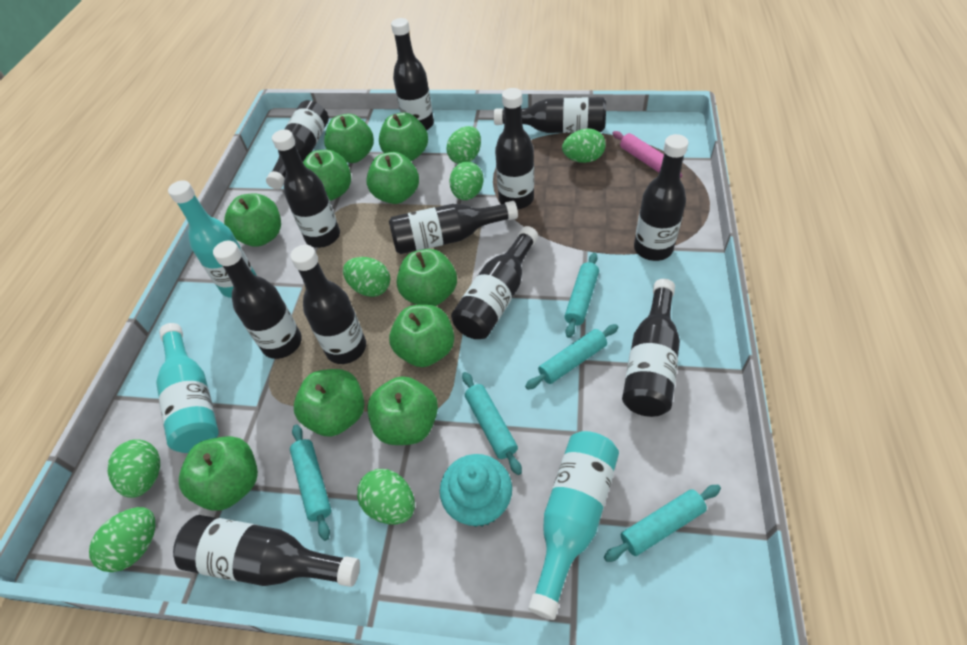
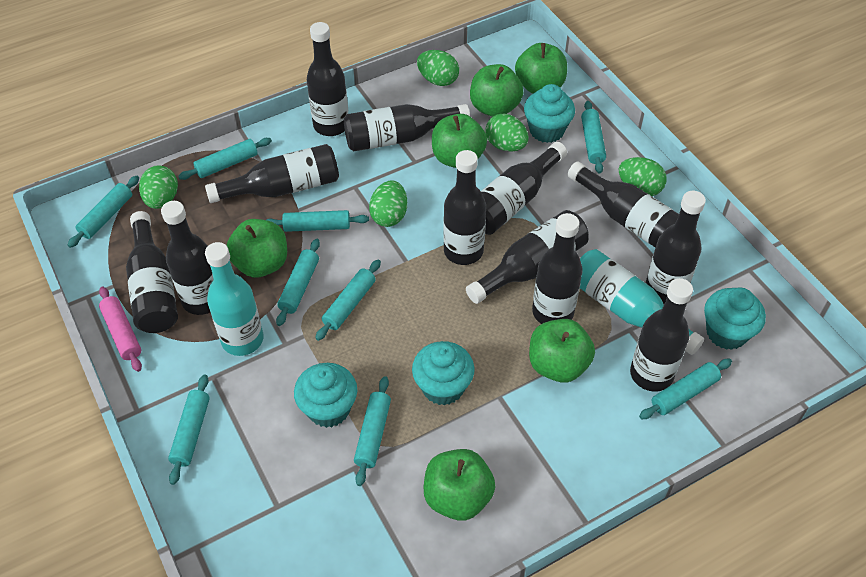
green apple: 10 -> 6
green egg: 7 -> 5
turquoise bottle: 3 -> 2
turquoise cupcake: 1 -> 4
turquoise rolling pin: 5 -> 9

